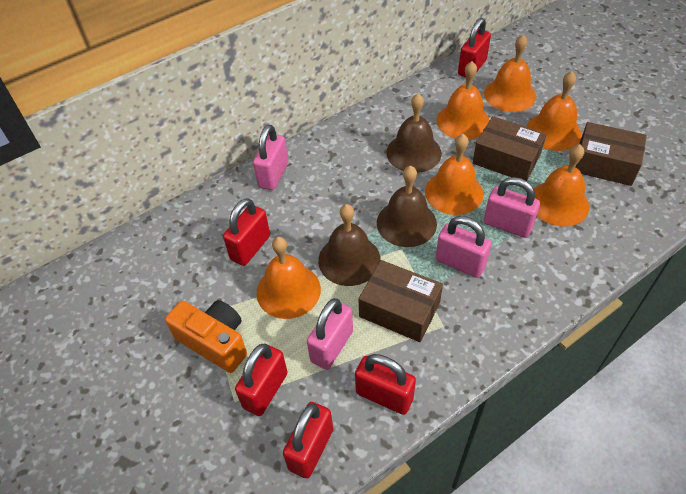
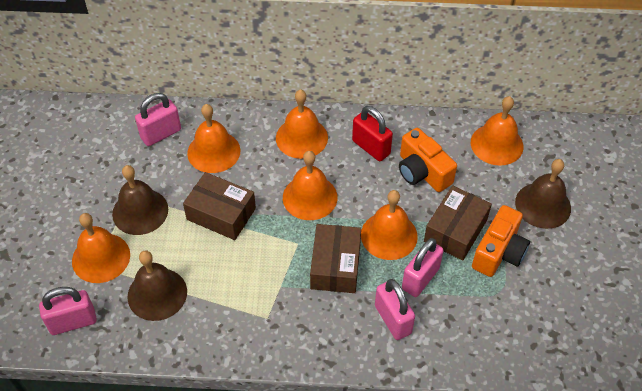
orange camera: 1 -> 2
red padlock: 5 -> 1

